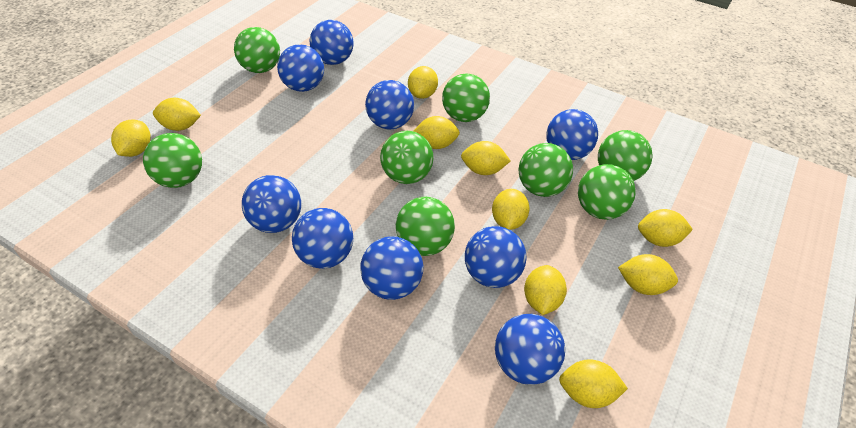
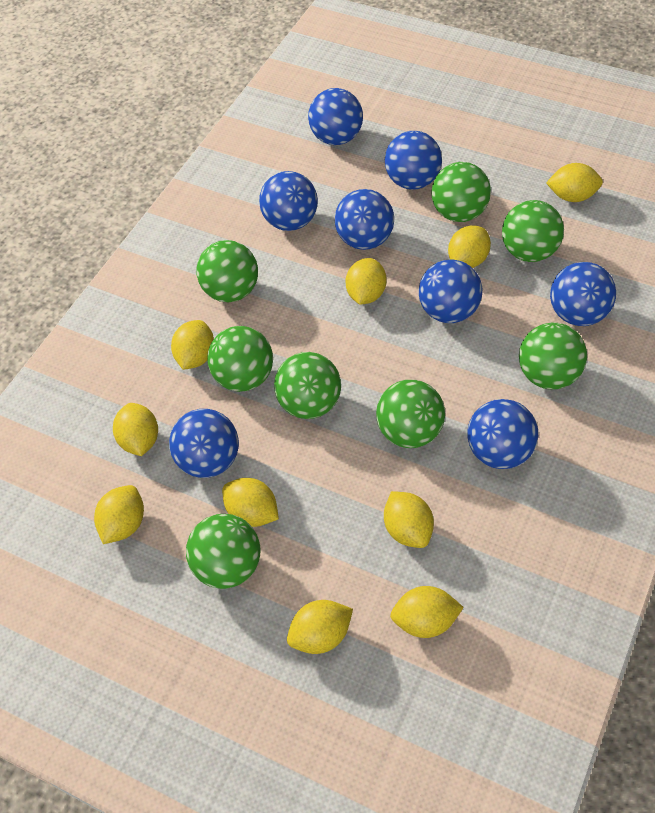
blue ball: 9 -> 8

